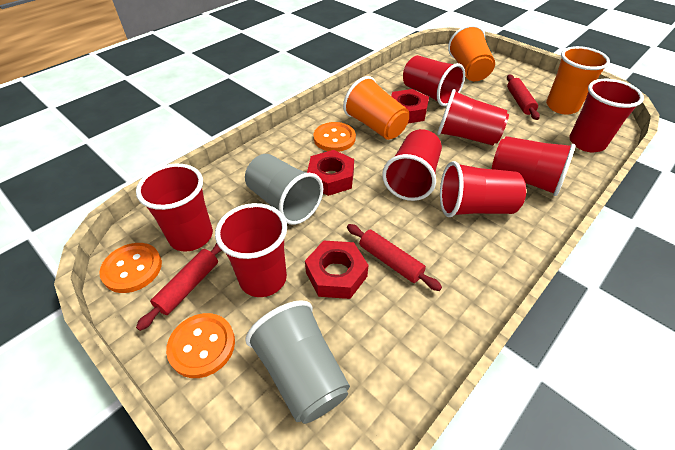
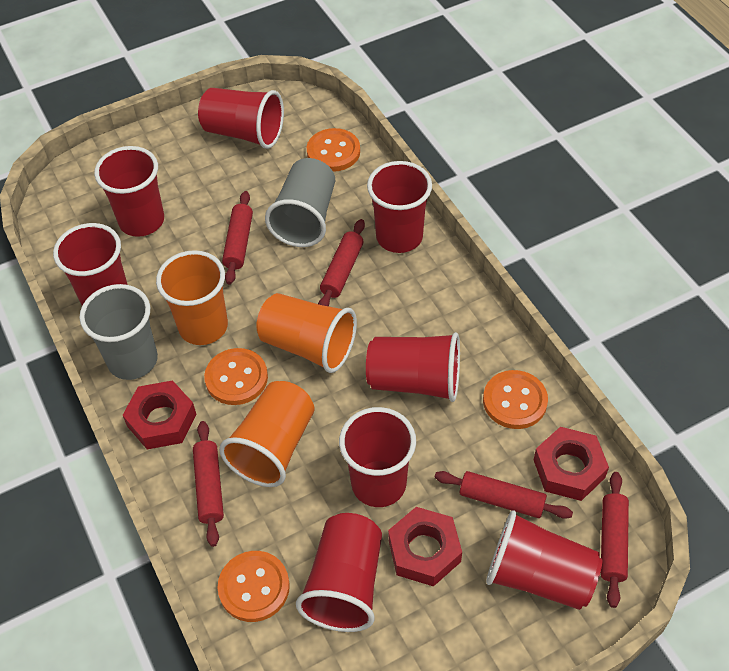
orange button: 3 -> 4
red rolling pin: 3 -> 5

